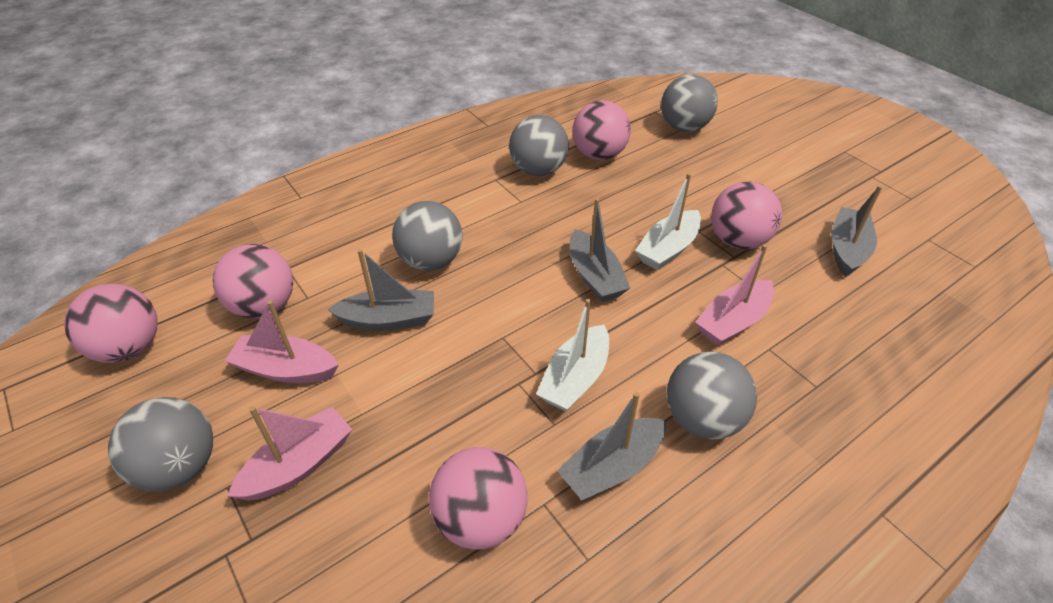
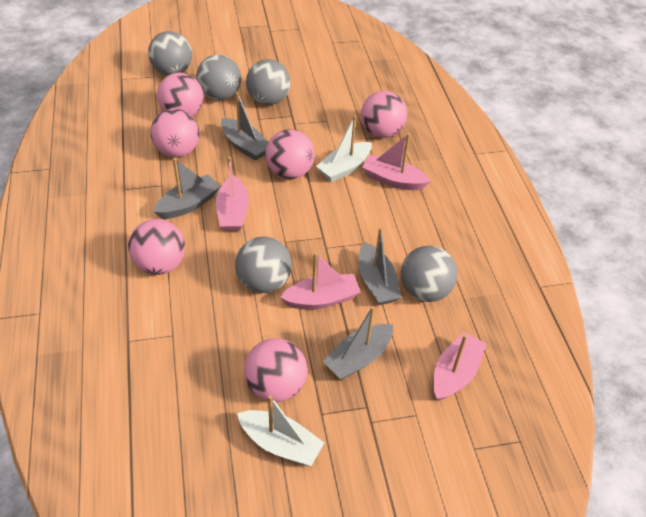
pink ball: 5 -> 6
pink boat: 3 -> 4

